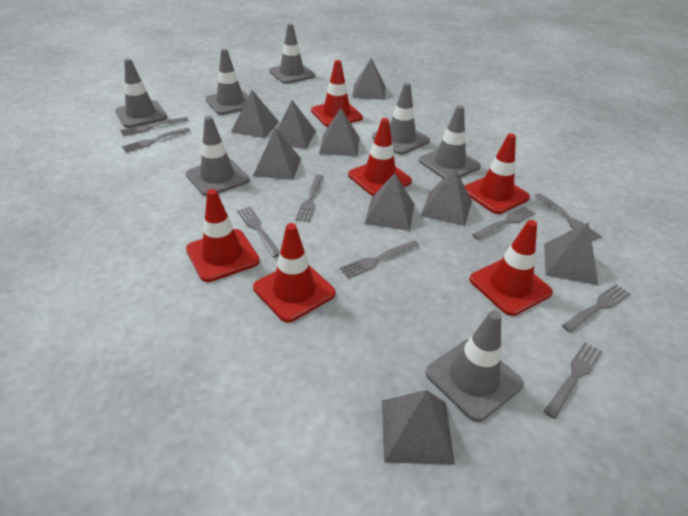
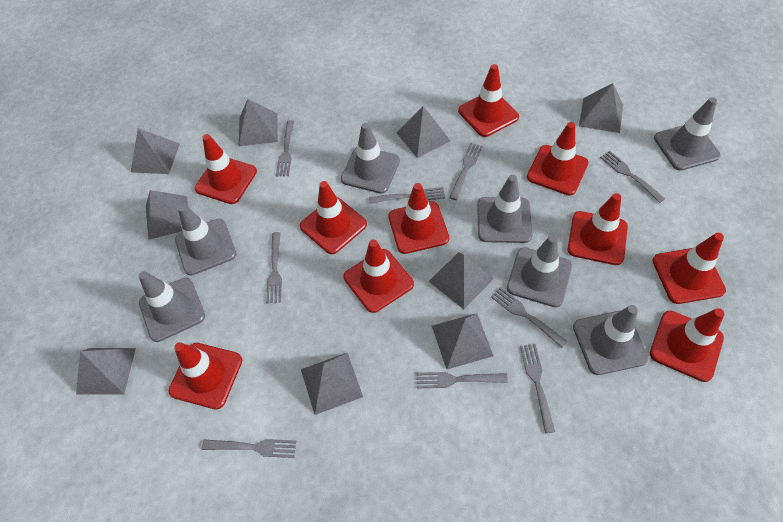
red traffic cone: 6 -> 10

